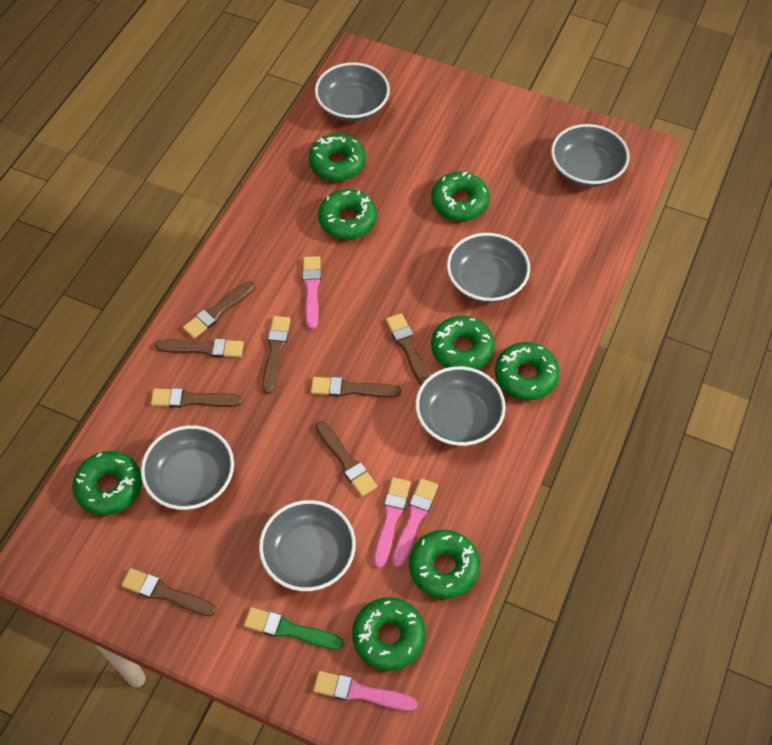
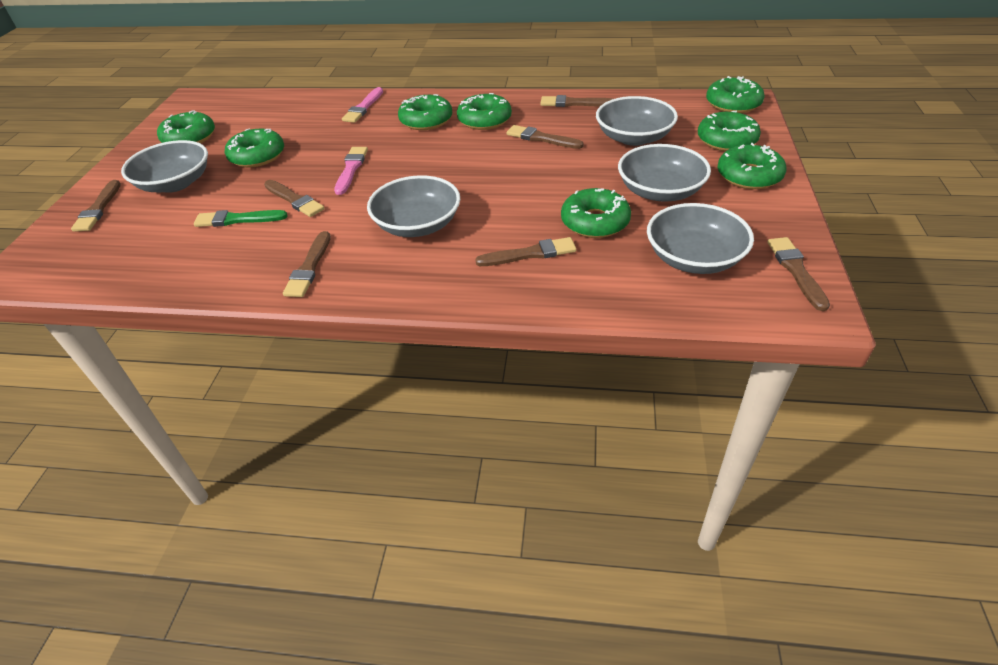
brown brush: 8 -> 7
grey bowl: 6 -> 5
pink brush: 4 -> 2

